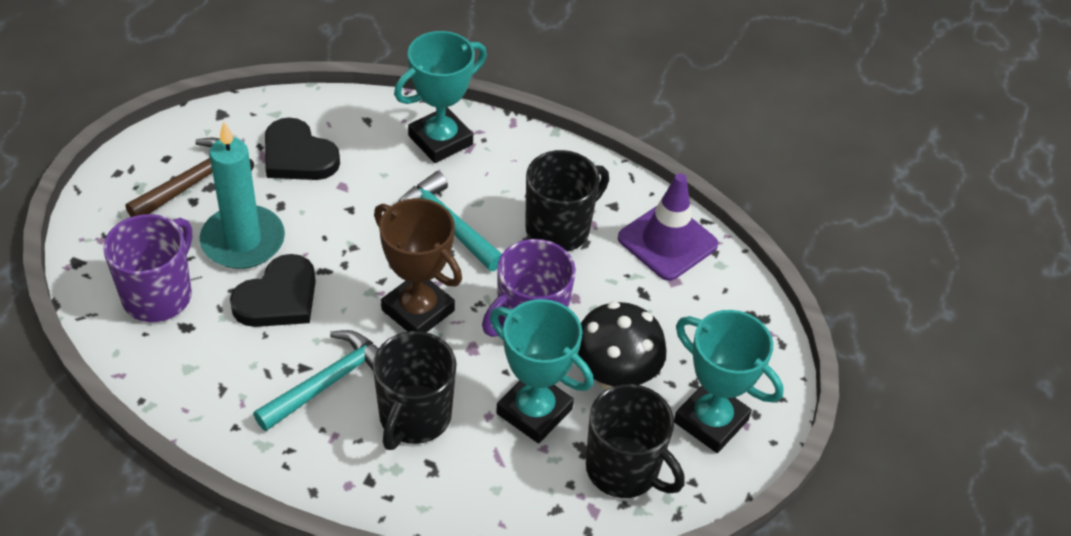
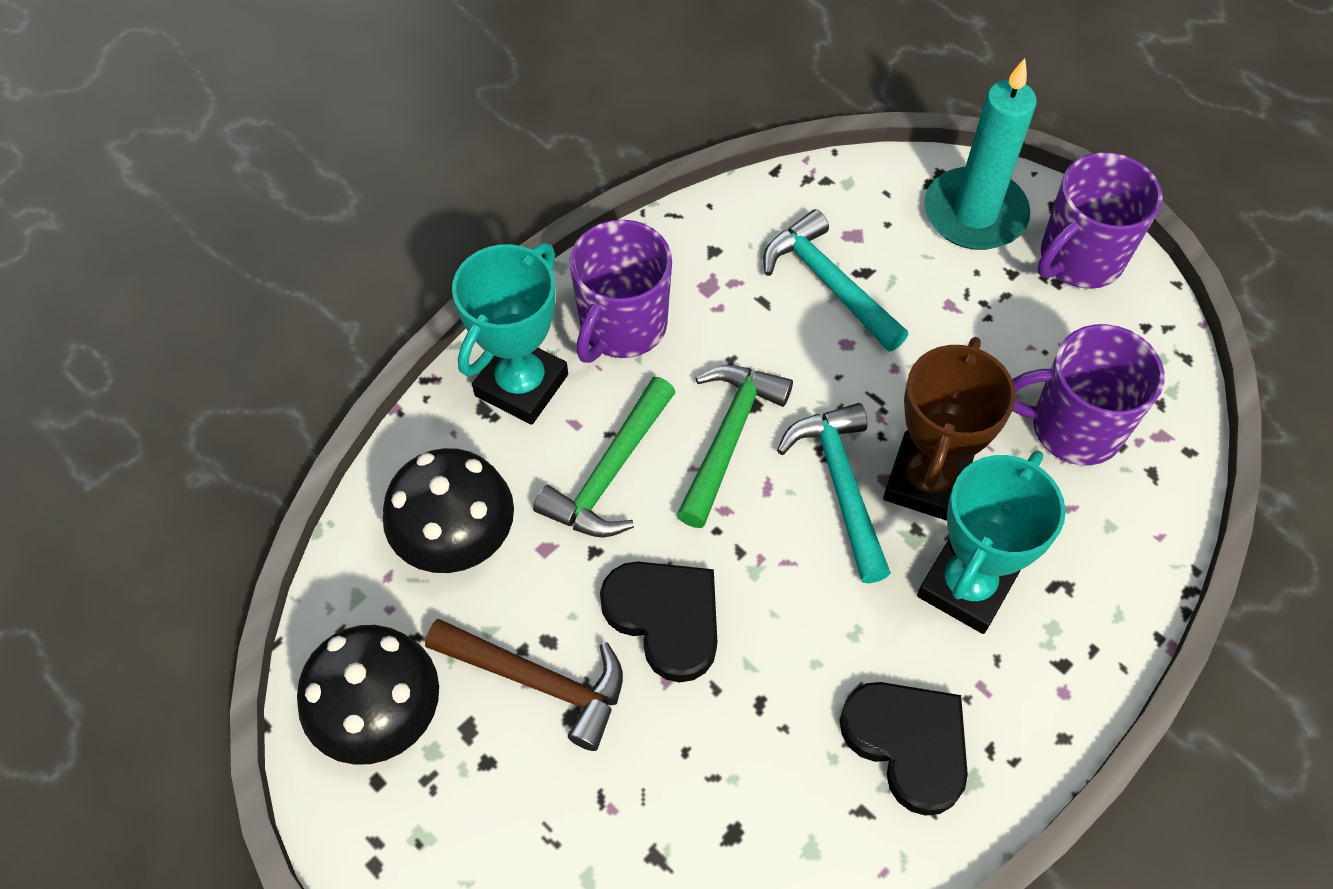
black mug: 3 -> 0
black mushroom: 1 -> 2
green hammer: 0 -> 2
purple mug: 2 -> 3
purple traffic cone: 1 -> 0
turquoise trophy: 3 -> 2

